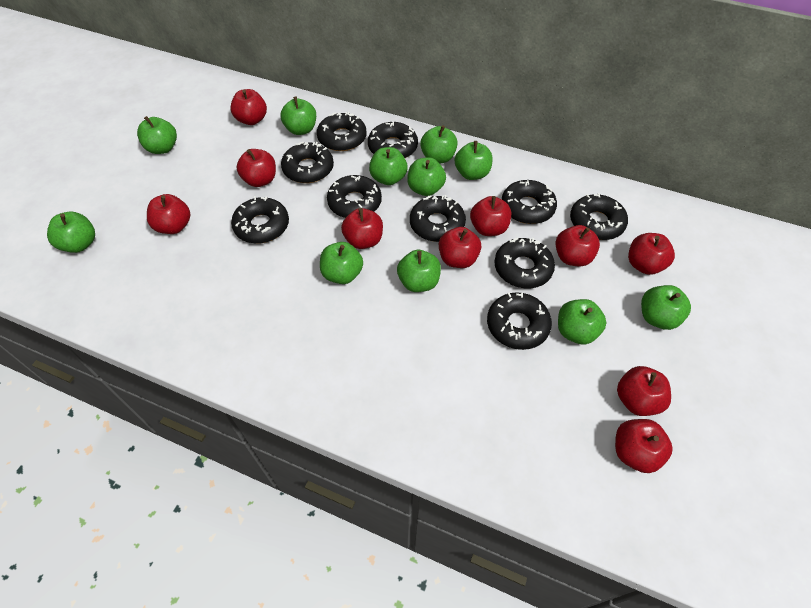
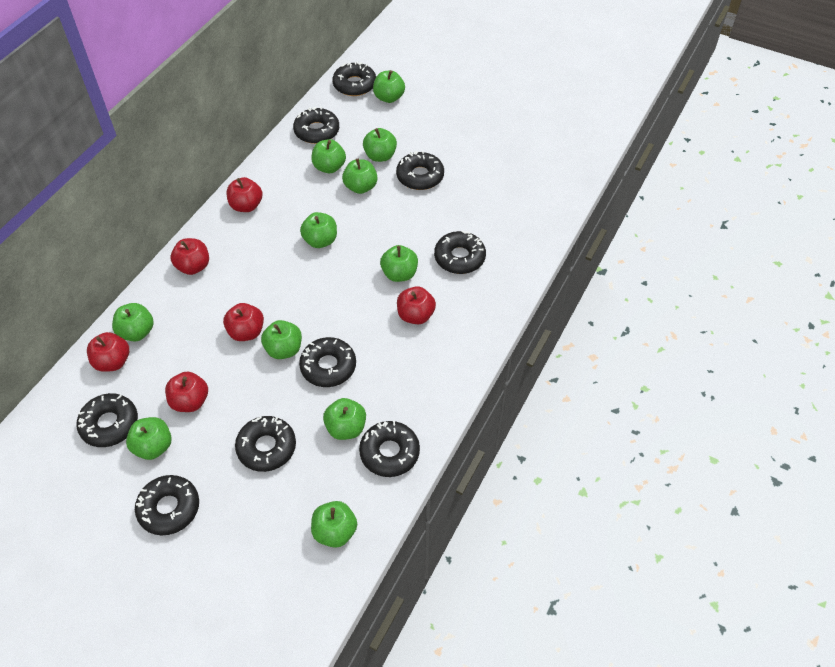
black donut: 10 -> 9
red apple: 10 -> 6

